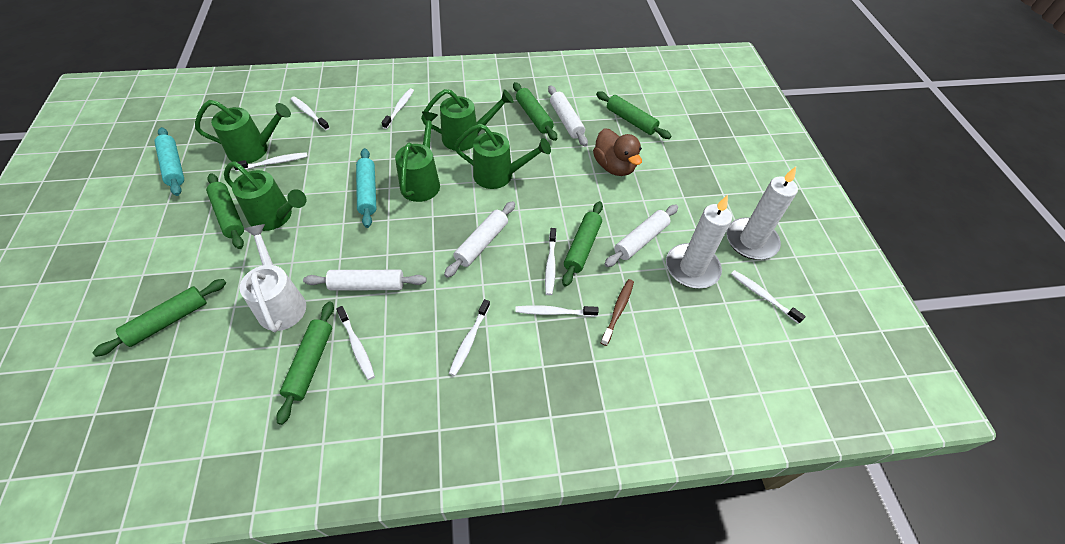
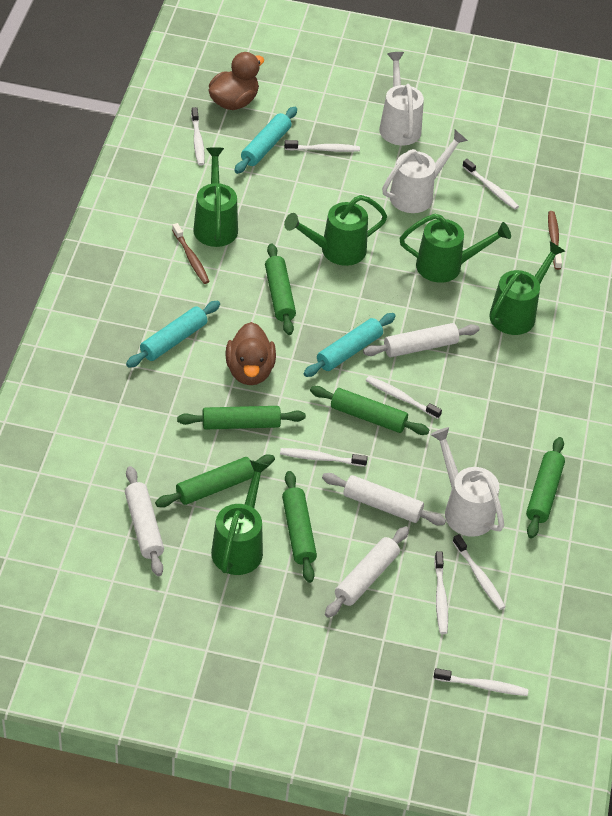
brown duck: 1 -> 2
brown toothbrush: 1 -> 2
turquoise rolling pin: 2 -> 3
white candle: 2 -> 0
white watering can: 1 -> 3

